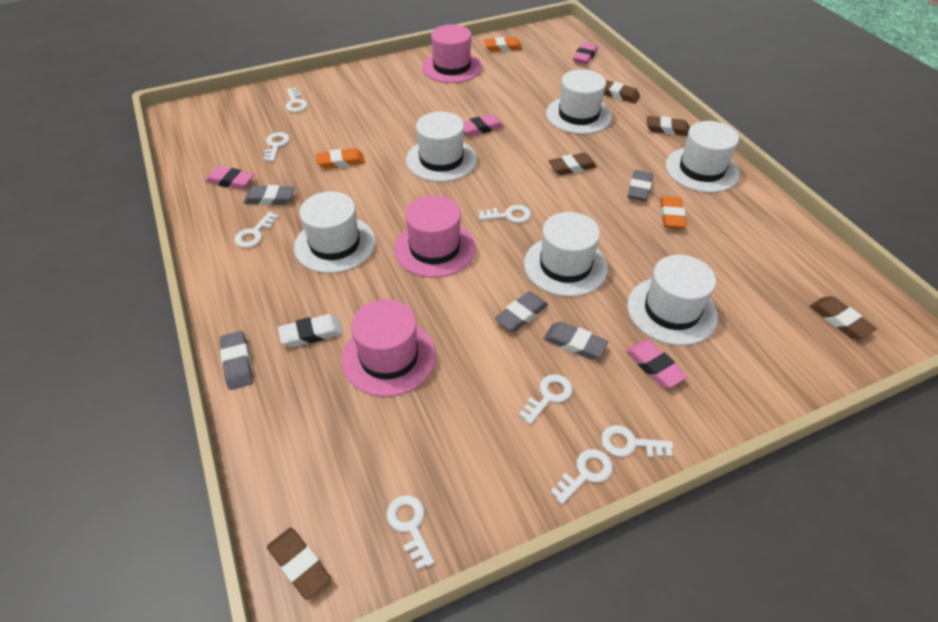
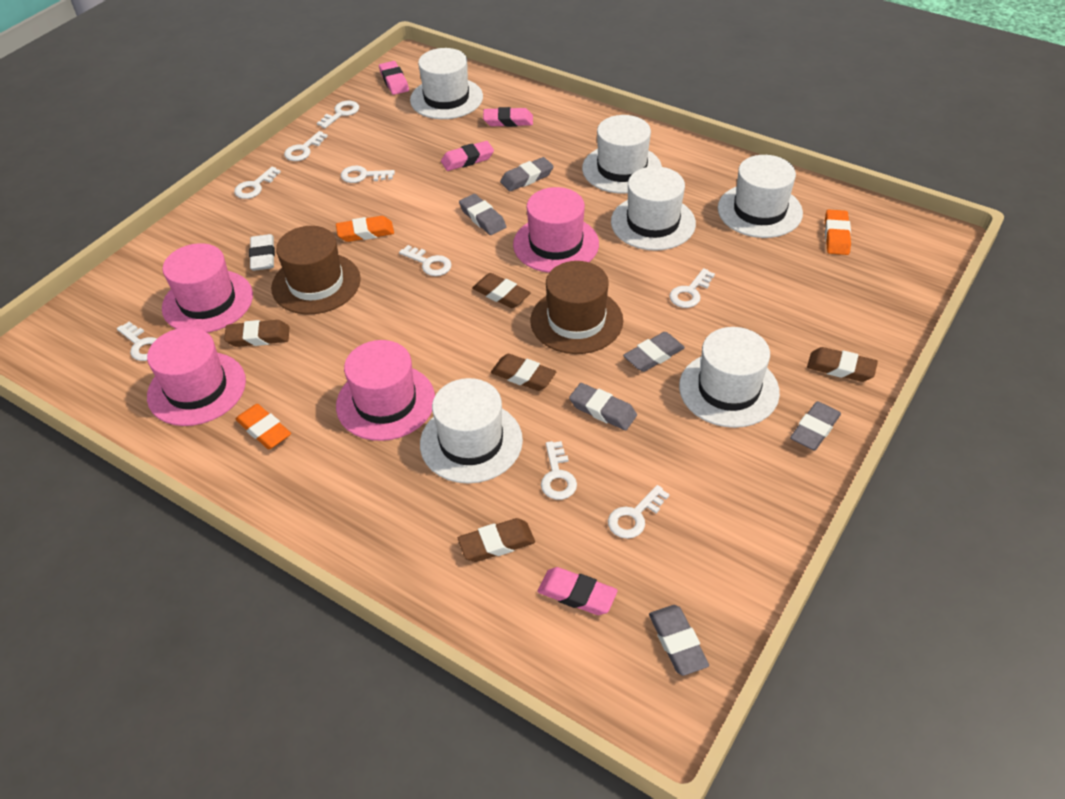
brown hat: 0 -> 2
grey eraser: 5 -> 6
pink hat: 3 -> 4
white key: 8 -> 9

